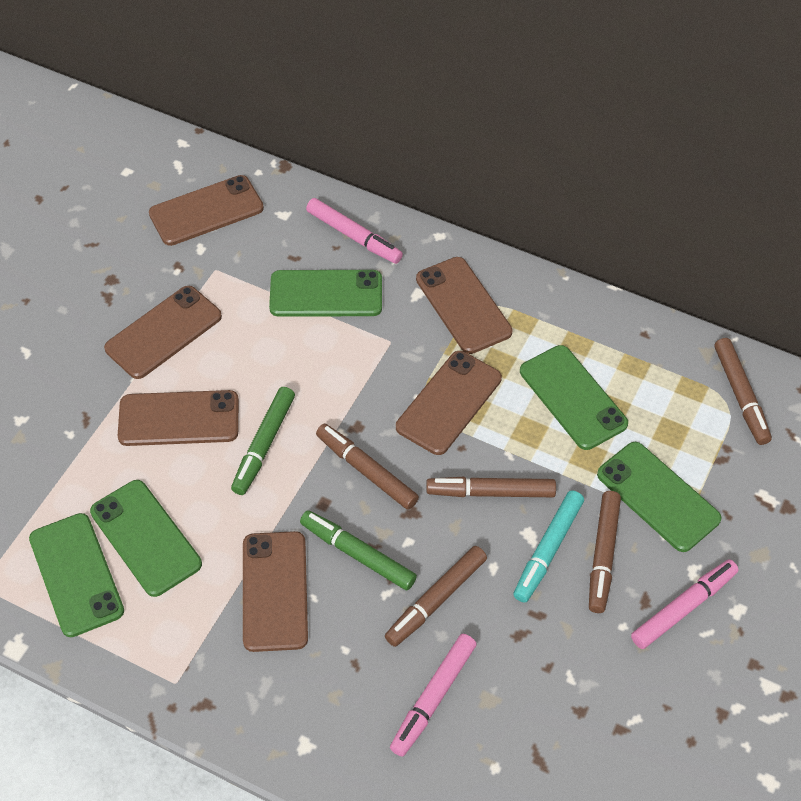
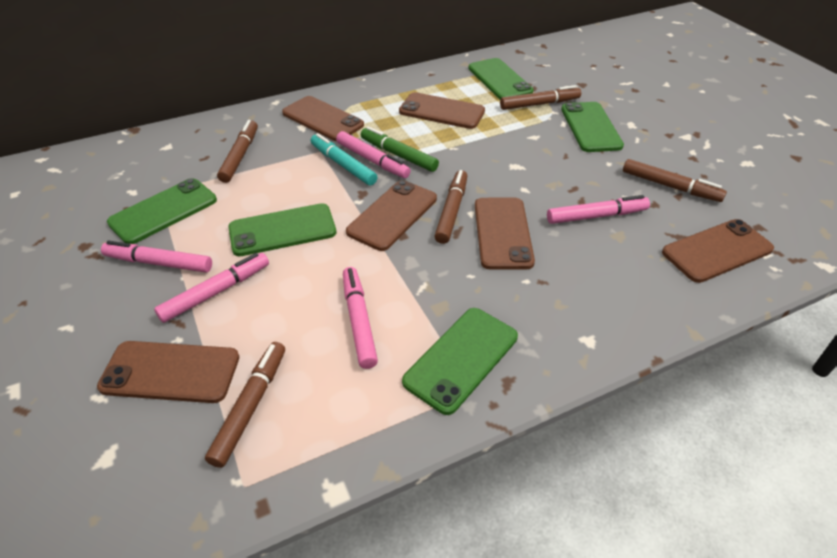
green marker: 2 -> 1
pink marker: 3 -> 5

